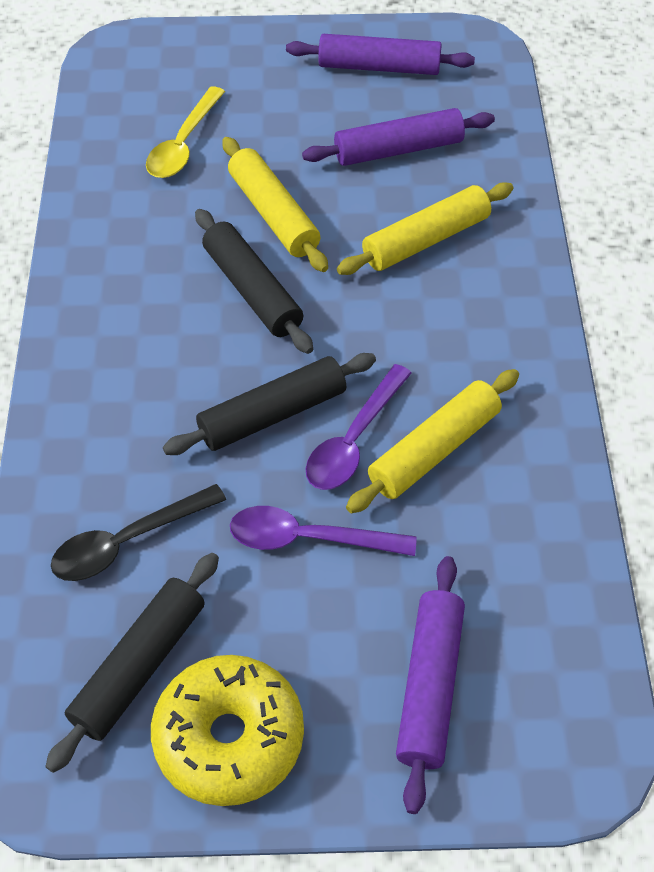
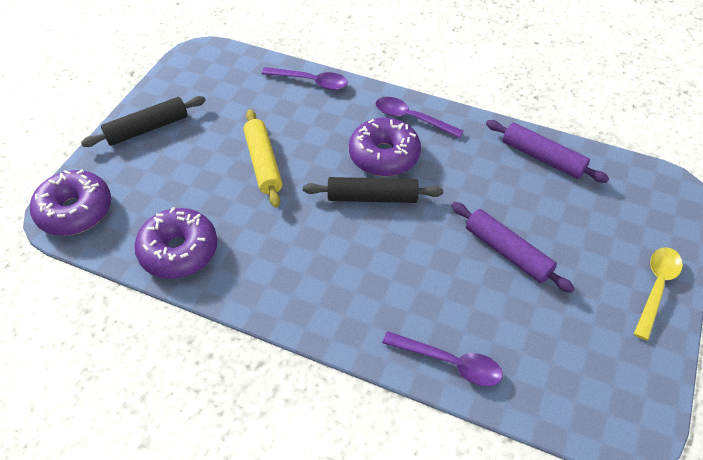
black rolling pin: 3 -> 2
black spoon: 1 -> 0
purple donut: 0 -> 3
purple rolling pin: 3 -> 2
purple spoon: 2 -> 3
yellow donut: 1 -> 0
yellow rolling pin: 3 -> 1

